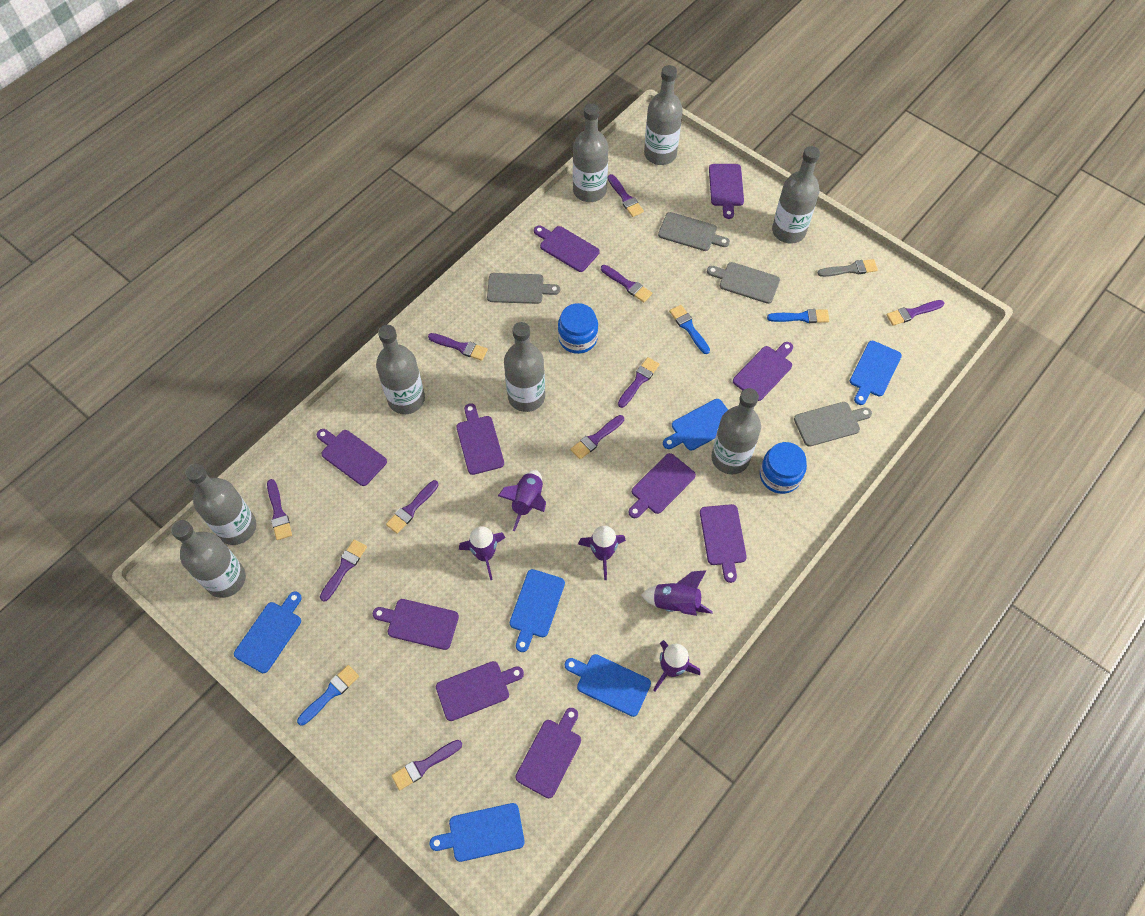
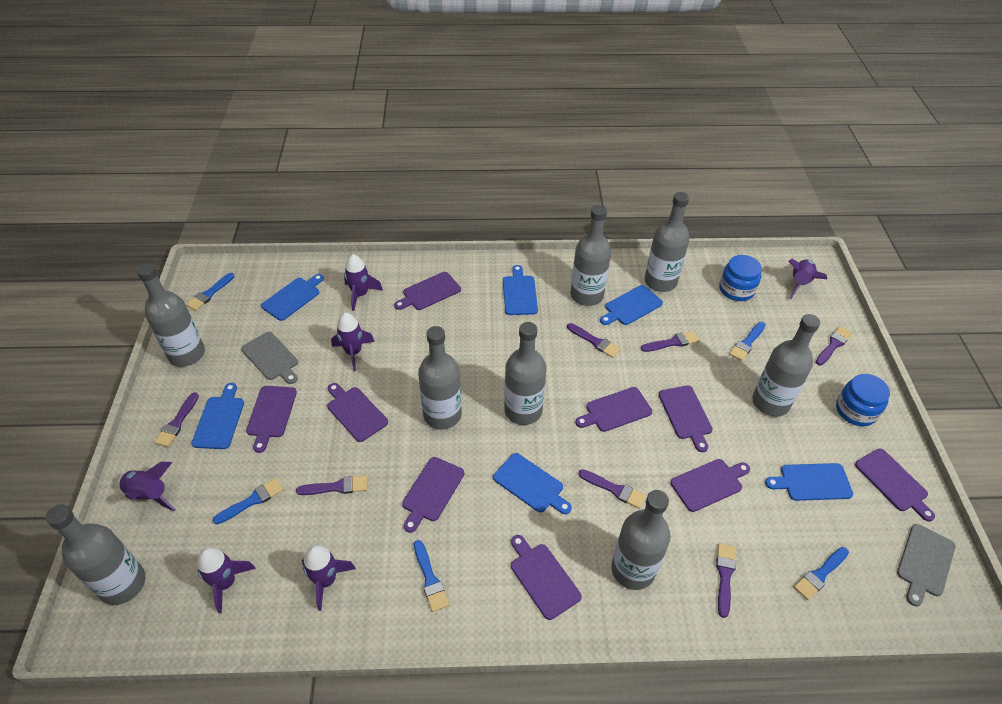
blue brush: 3 -> 5
grey brush: 1 -> 0
grey cutting board: 4 -> 2
purple brush: 10 -> 7
purple cutting board: 10 -> 9
purple rocket: 5 -> 6

